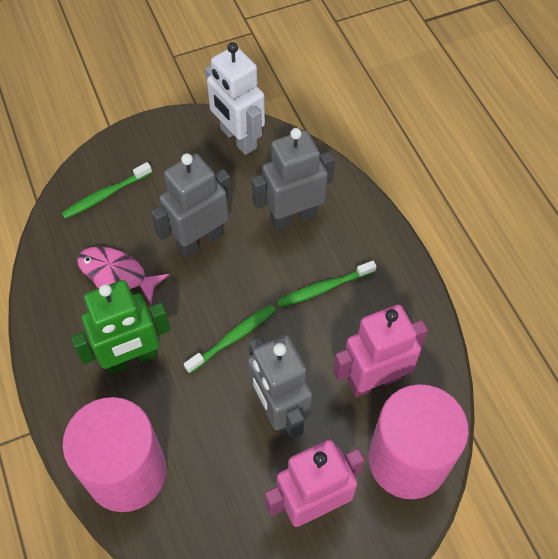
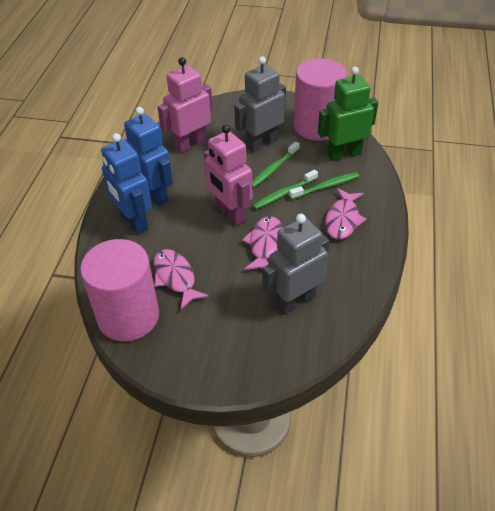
blue robot: 0 -> 2
grey robot: 3 -> 2
pink fish: 1 -> 3
white robot: 1 -> 0

